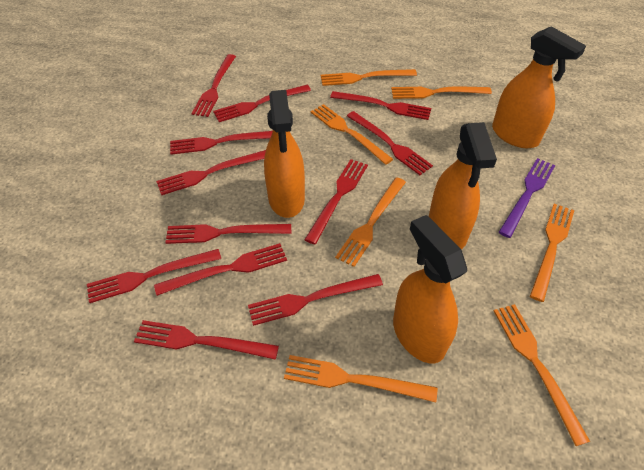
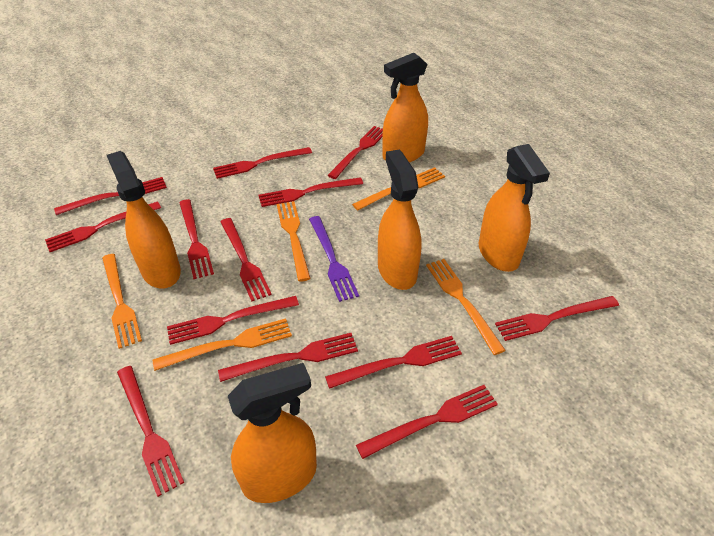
orange fork: 7 -> 5
orange spray bottle: 4 -> 5
red fork: 12 -> 13

